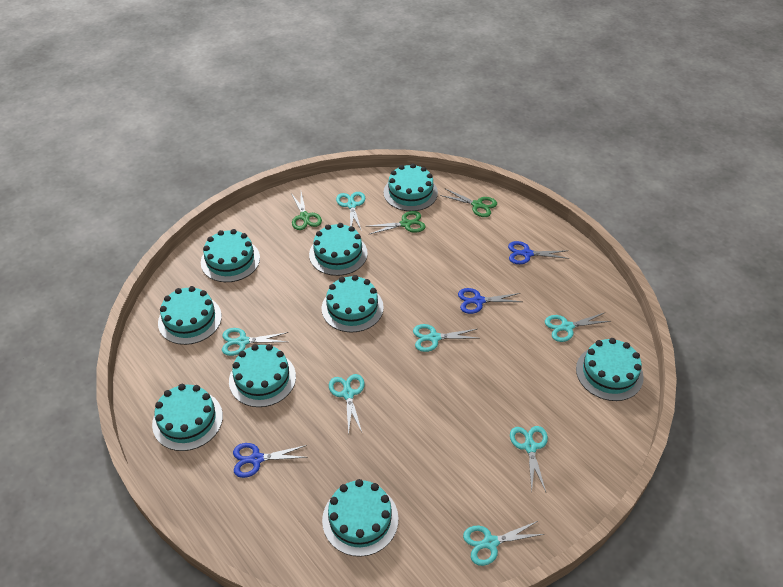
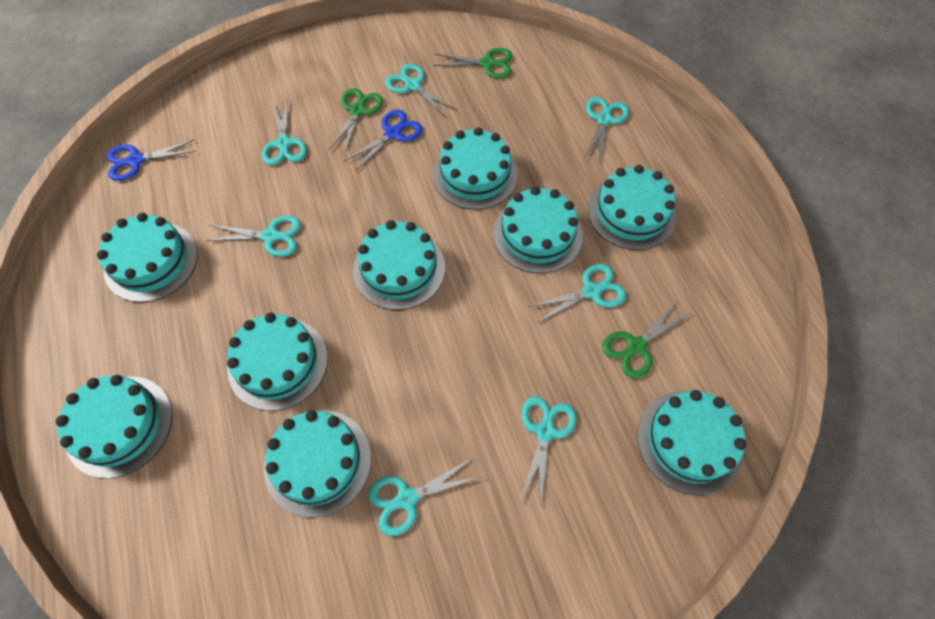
blue scissors: 3 -> 2

